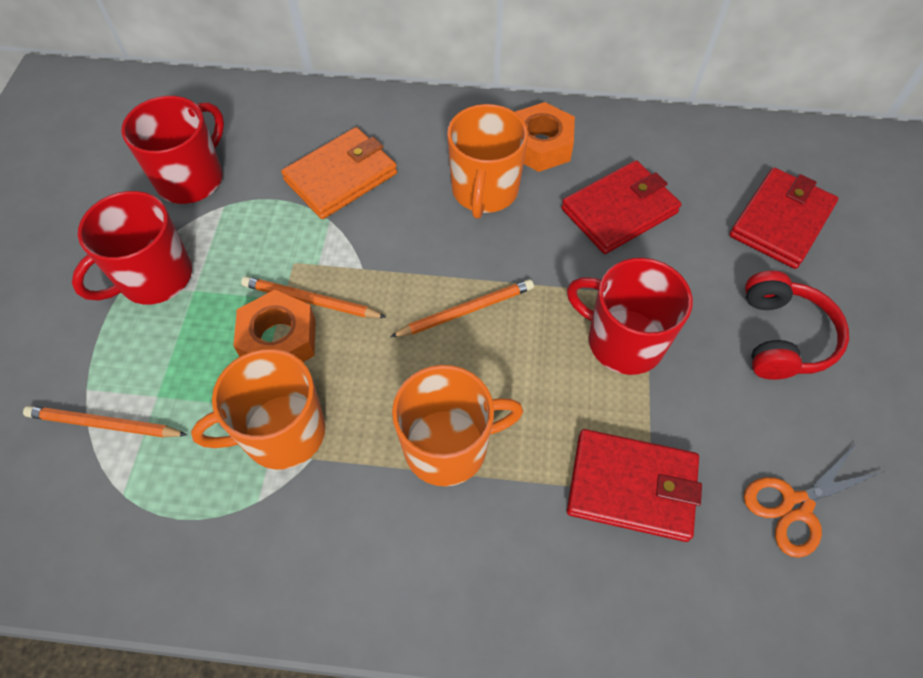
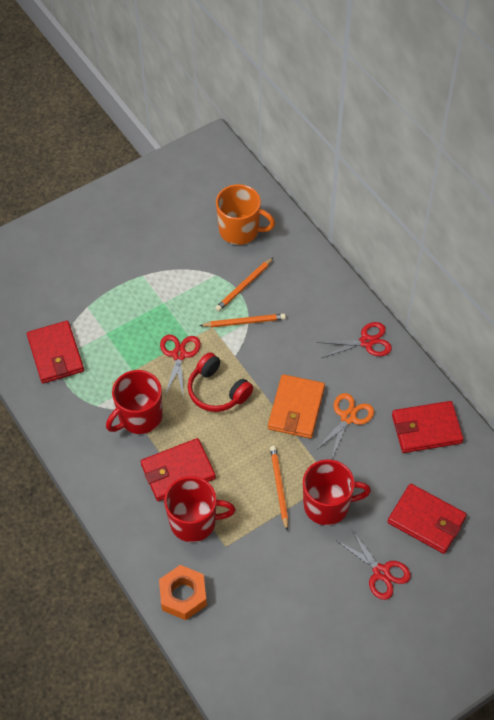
orange mug: 3 -> 1
orange nut: 2 -> 1
red scissors: 0 -> 3
red wallet: 3 -> 4

